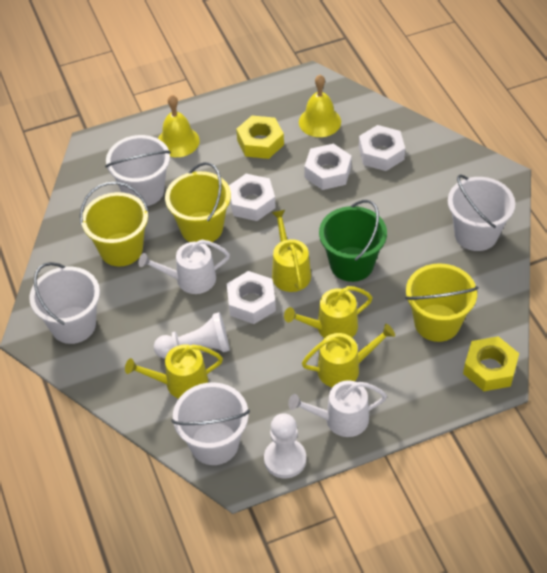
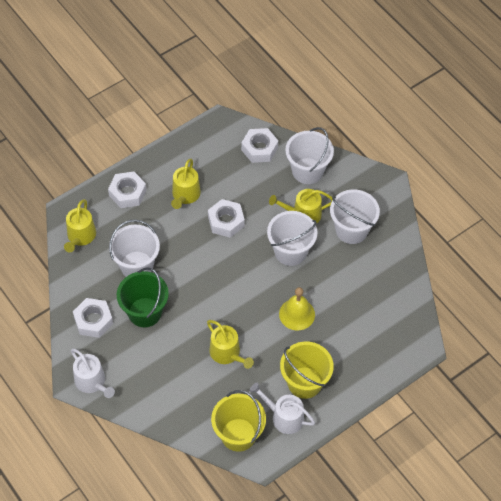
white pawn: 2 -> 0
yellow bell: 2 -> 1
yellow bucket: 3 -> 2
yellow nut: 2 -> 0

